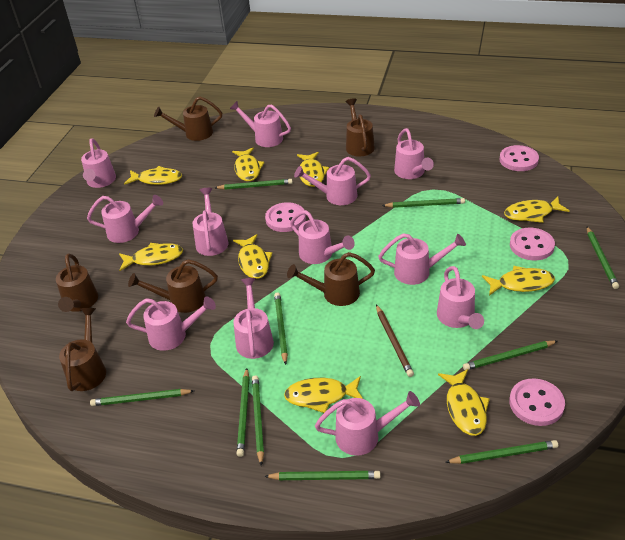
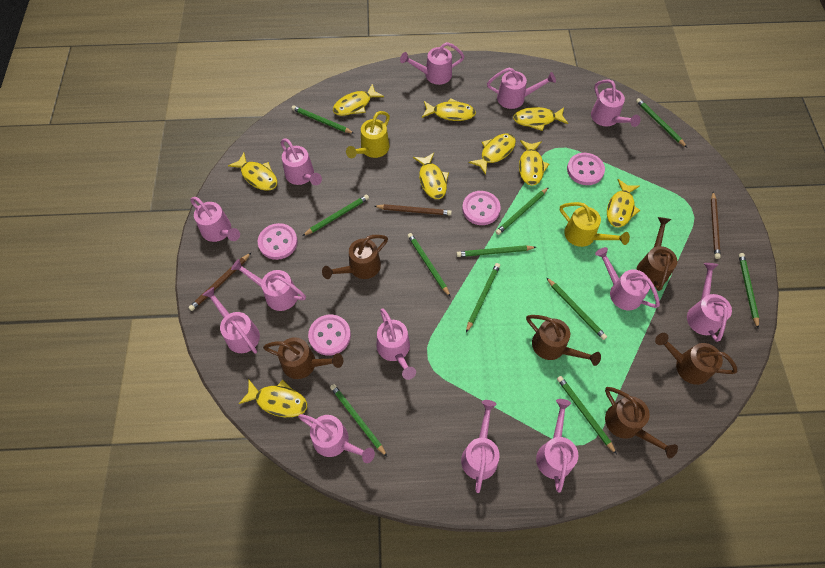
brown pencil: 1 -> 3
green pencil: 10 -> 11
pink watering can: 12 -> 13
yellow watering can: 0 -> 2

